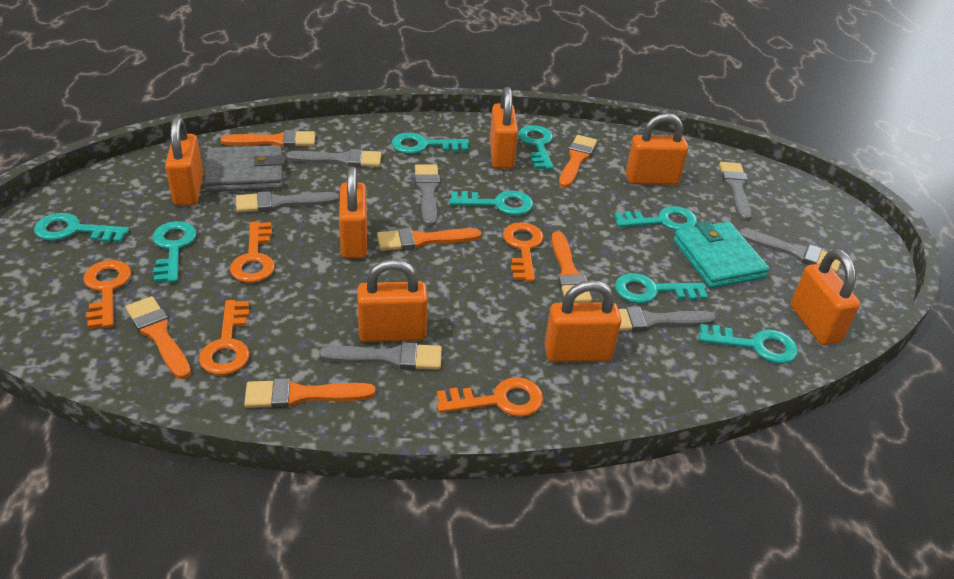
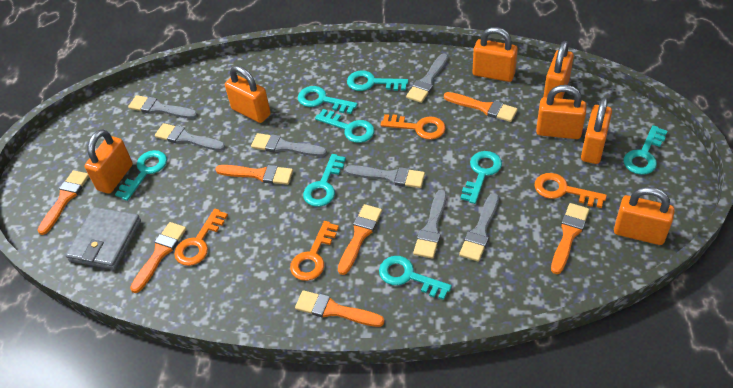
orange brush: 6 -> 7
orange key: 5 -> 4
turquoise wallet: 1 -> 0

